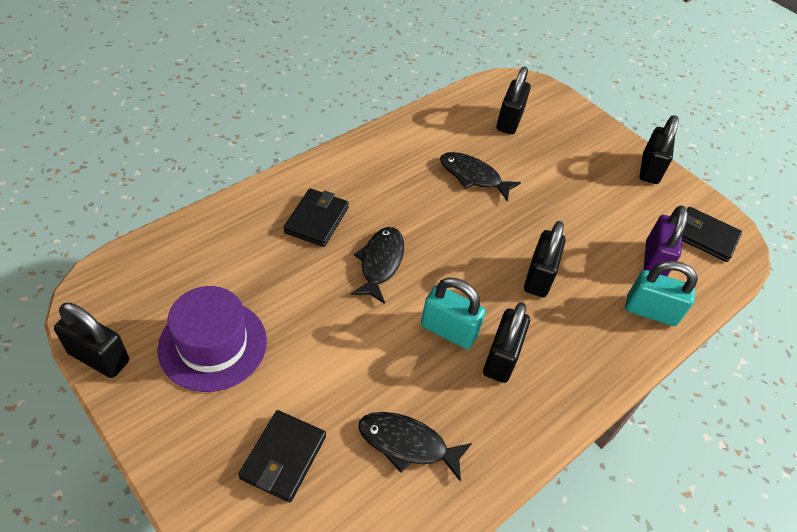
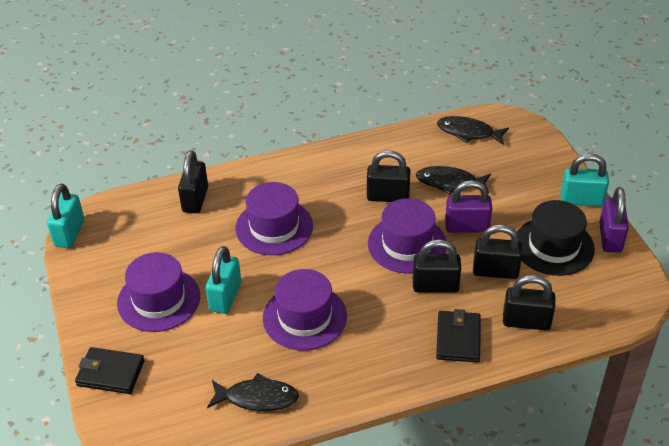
black hat: 0 -> 1
black wallet: 3 -> 2
purple hat: 1 -> 4
purple padlock: 1 -> 2
turquoise padlock: 2 -> 3

